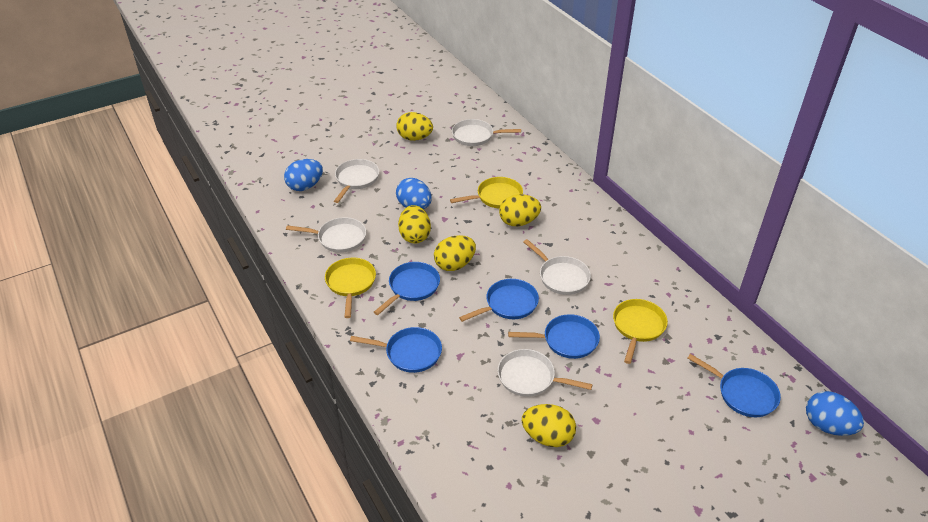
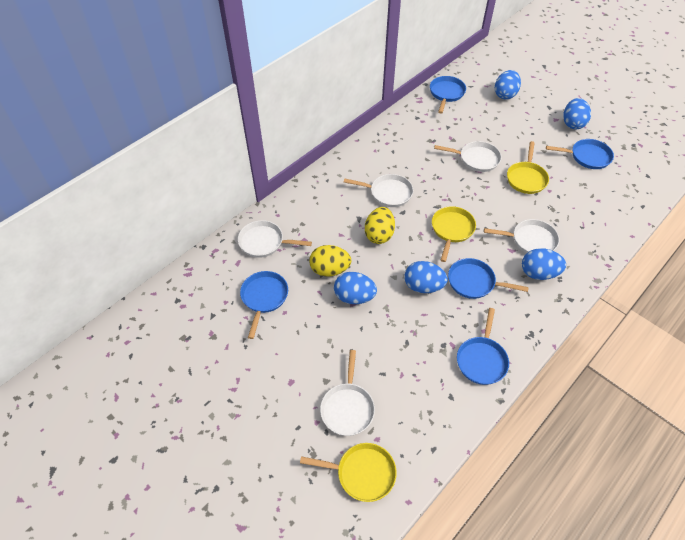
blue egg: 3 -> 5
yellow egg: 5 -> 2

